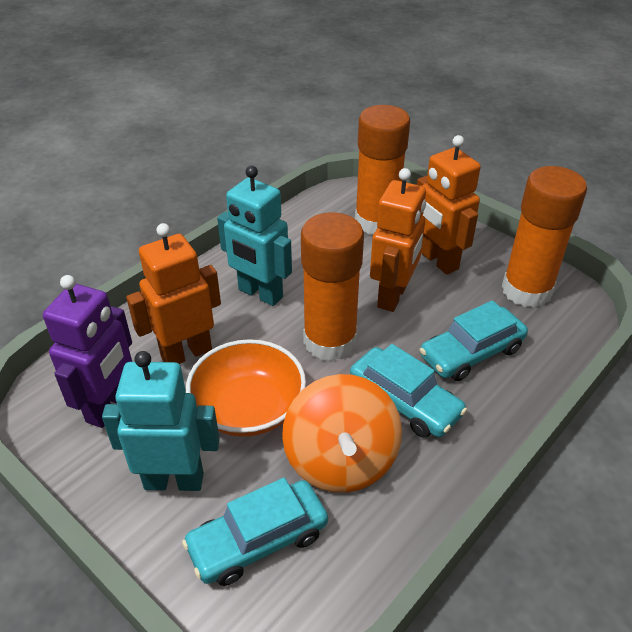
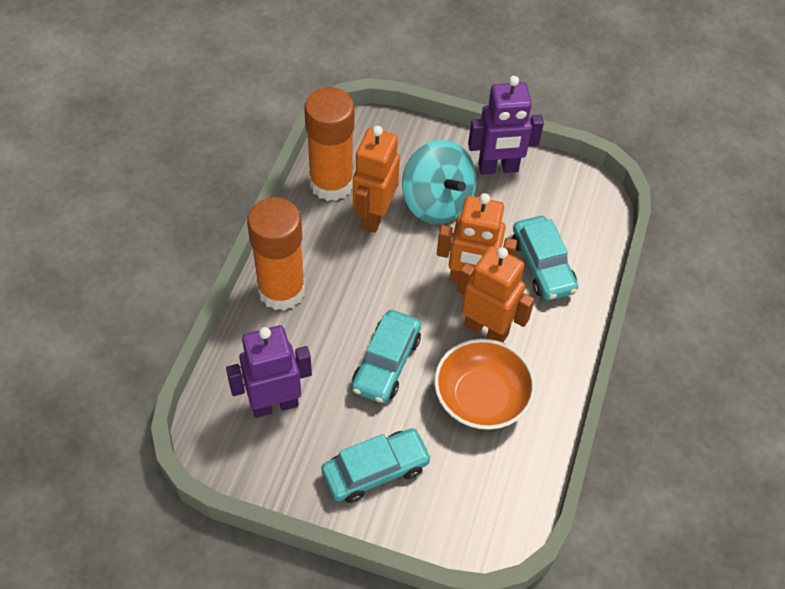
orange glue stick: 3 -> 2
orange spinning top: 1 -> 0
purple robot: 1 -> 2
turquoise robot: 2 -> 0
turquoise spinning top: 0 -> 1

